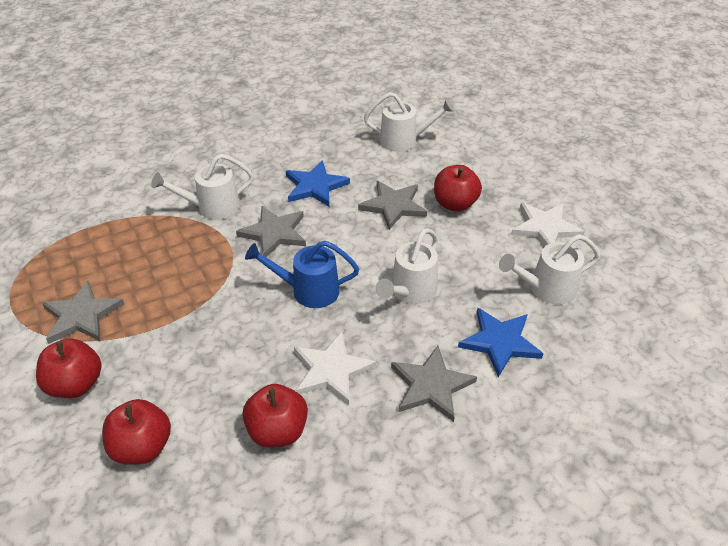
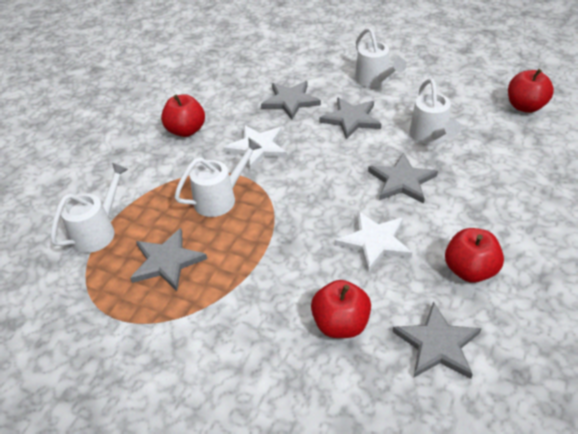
blue star: 2 -> 0
blue watering can: 1 -> 0
grey star: 4 -> 5

